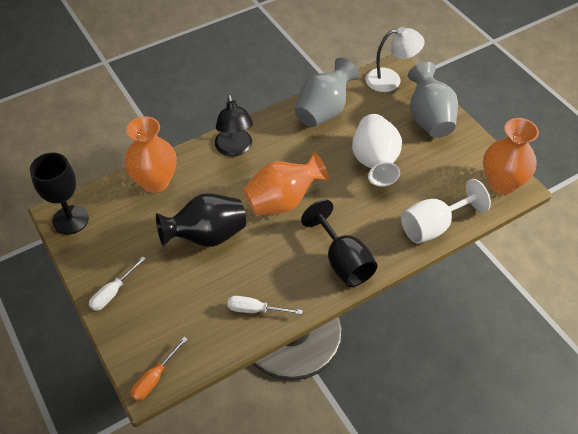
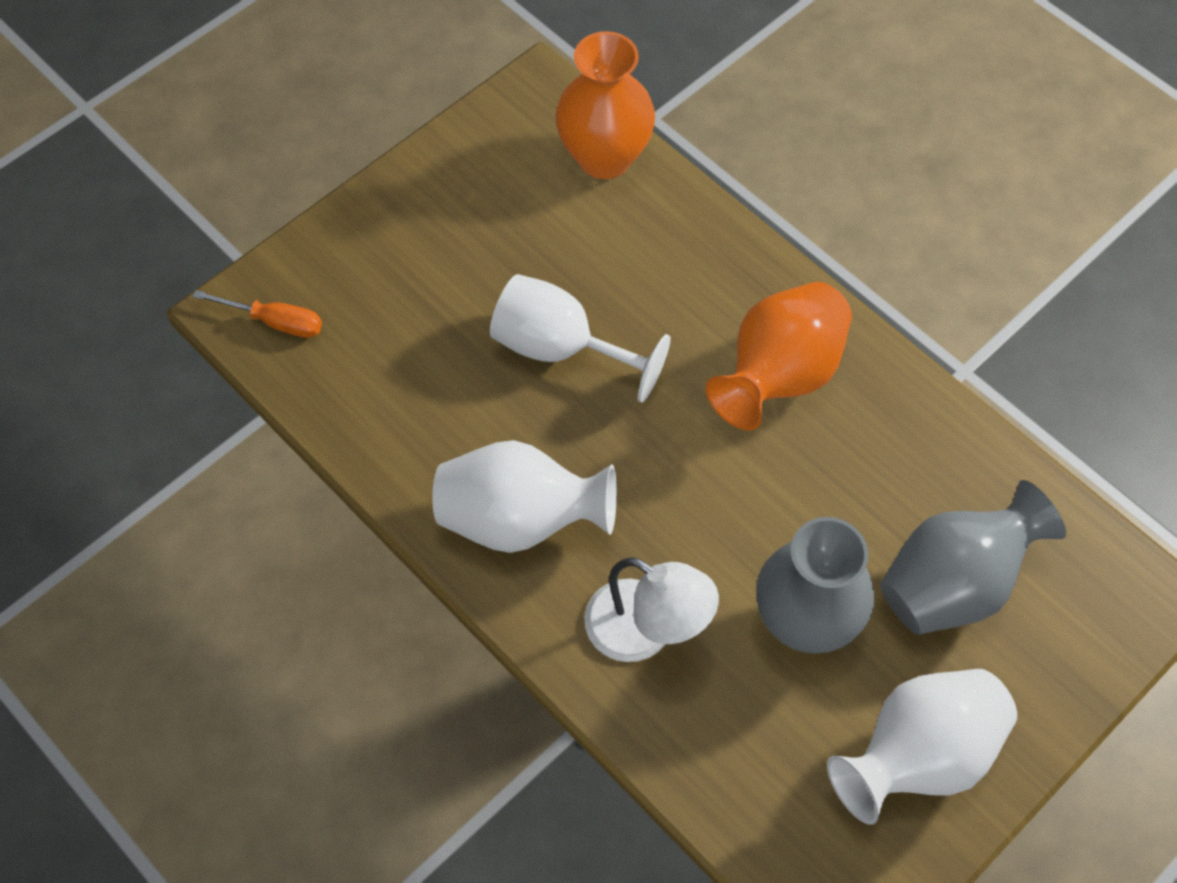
black goblet: 2 -> 0
black lamp: 1 -> 0
black vase: 1 -> 0
orange vase: 3 -> 2
white screwdriver: 2 -> 0
white vase: 1 -> 2

